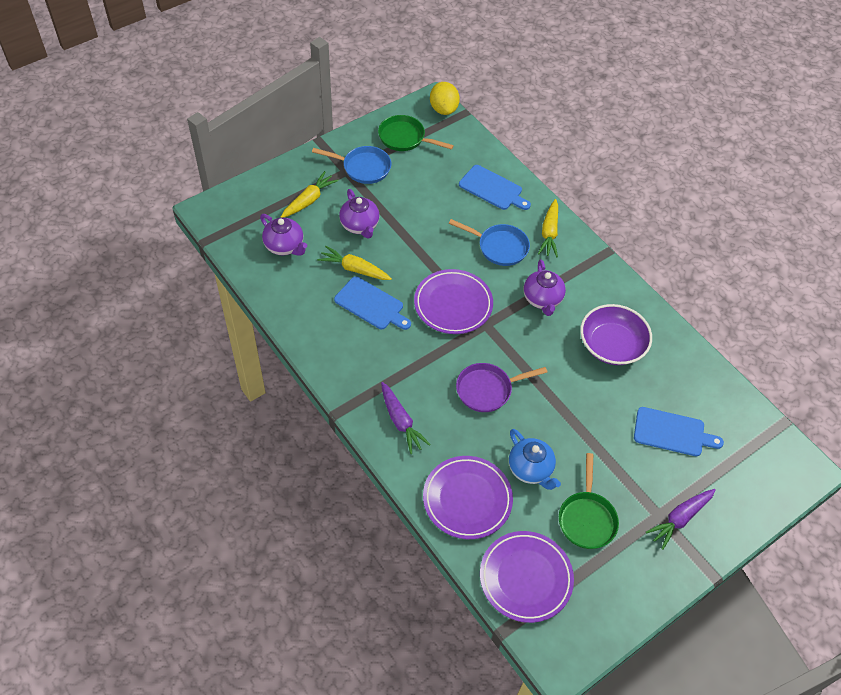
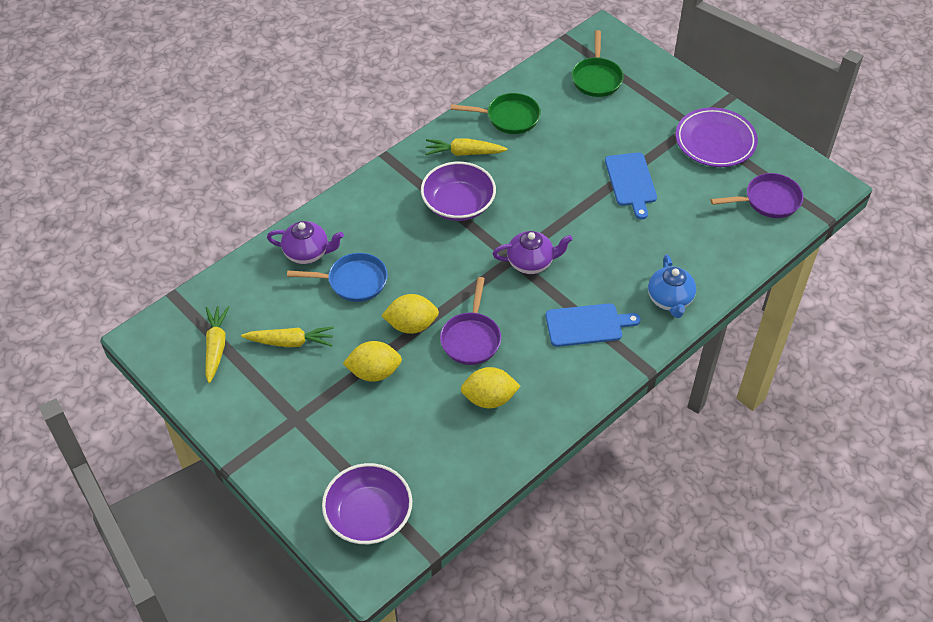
blue cutting board: 3 -> 2
blue pan: 2 -> 1
purple bowl: 1 -> 2
purple carrot: 2 -> 0
purple pan: 1 -> 2
purple plate: 3 -> 1
purple teapot: 3 -> 2
yellow lemon: 1 -> 3

